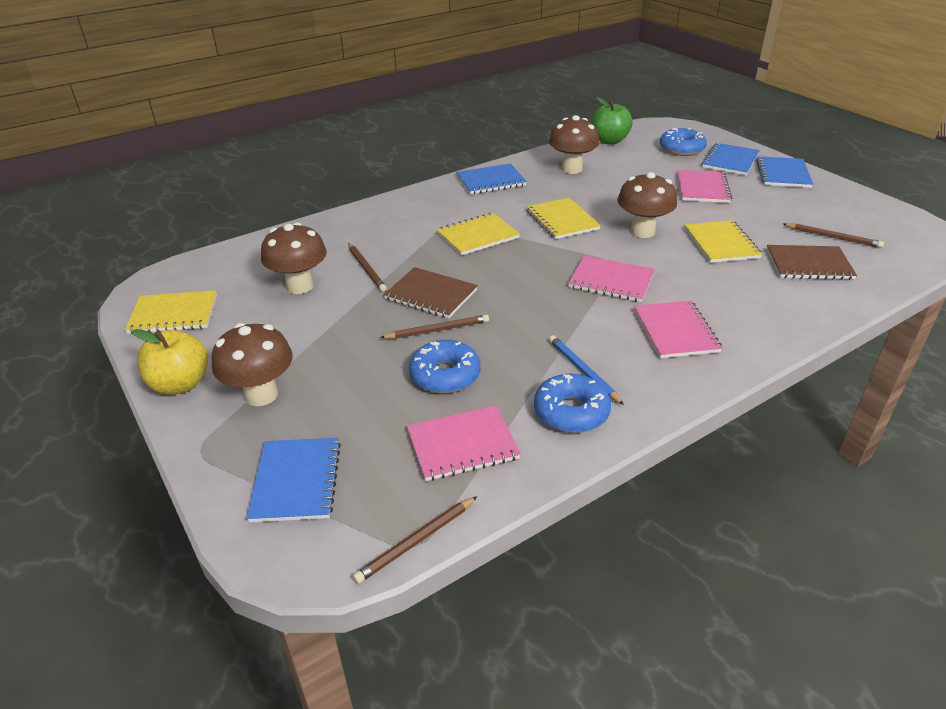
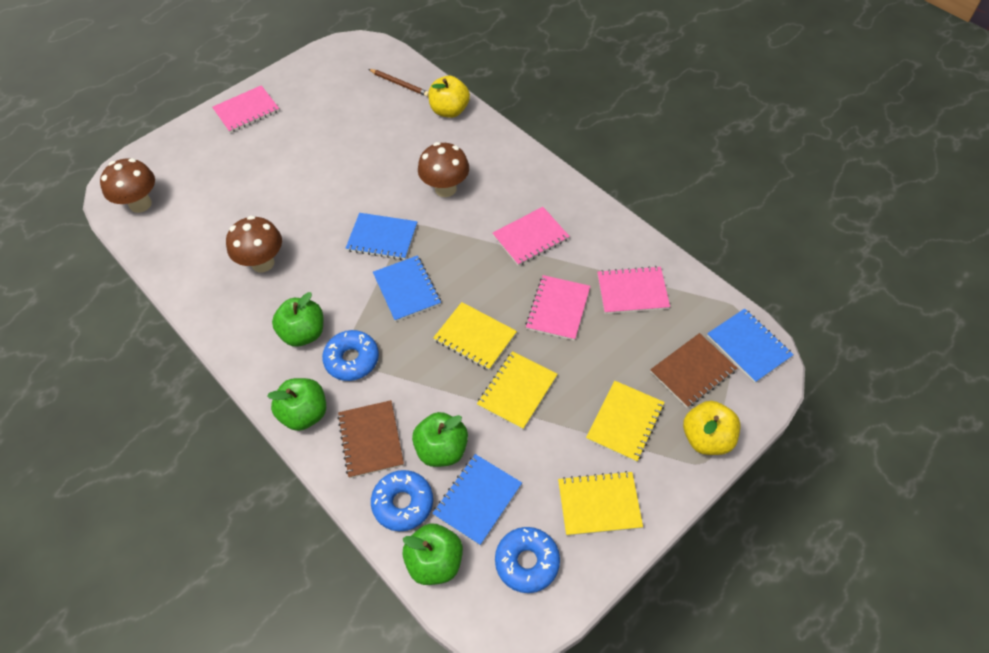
blue pencil: 1 -> 0
brown mushroom: 4 -> 3
brown pencil: 4 -> 1
green apple: 1 -> 4
yellow apple: 1 -> 2

